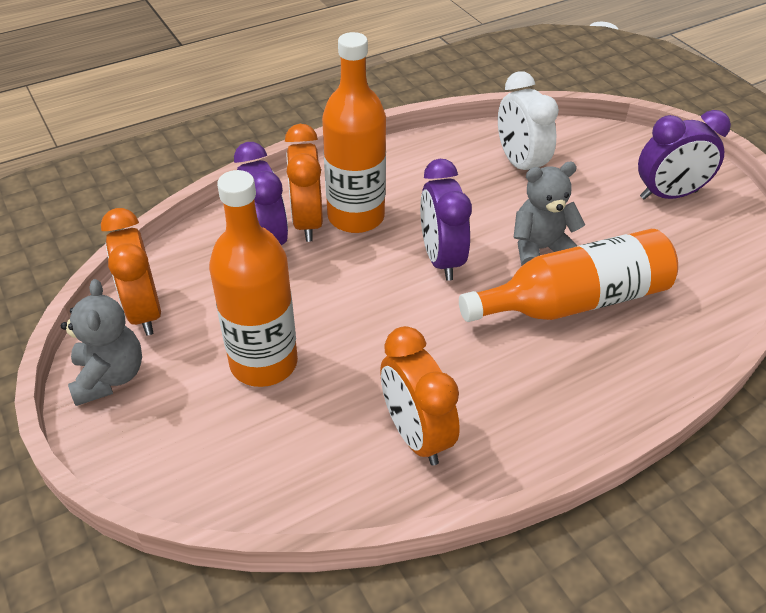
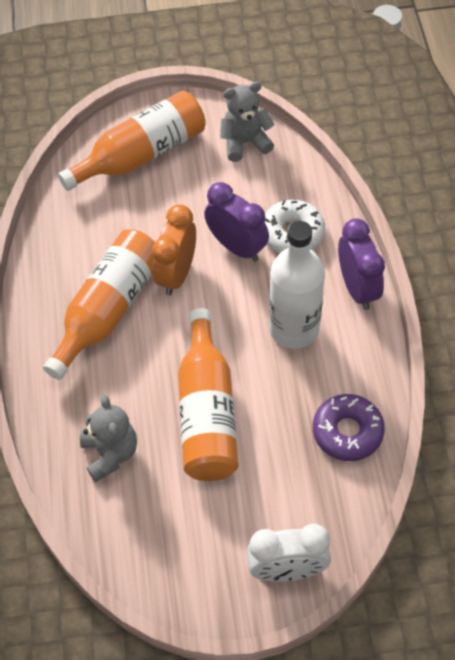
orange clock: 3 -> 1
purple clock: 3 -> 2
purple donut: 0 -> 1
white bottle: 0 -> 1
white donut: 0 -> 1

